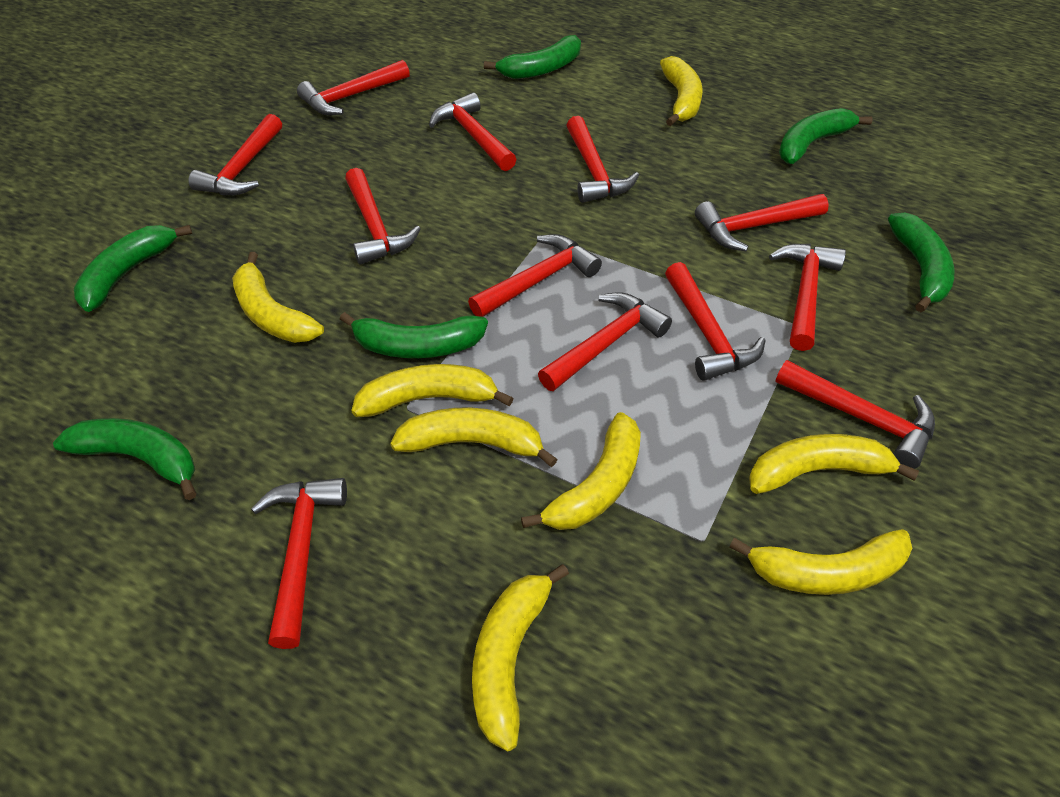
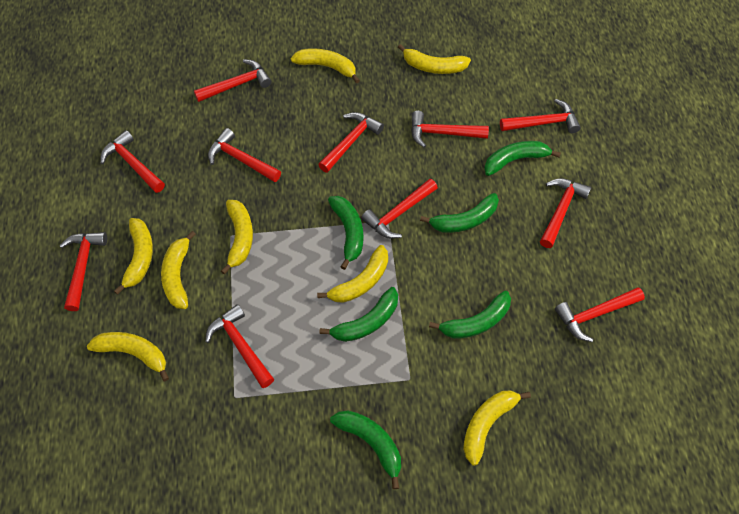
red hammer: 12 -> 11

